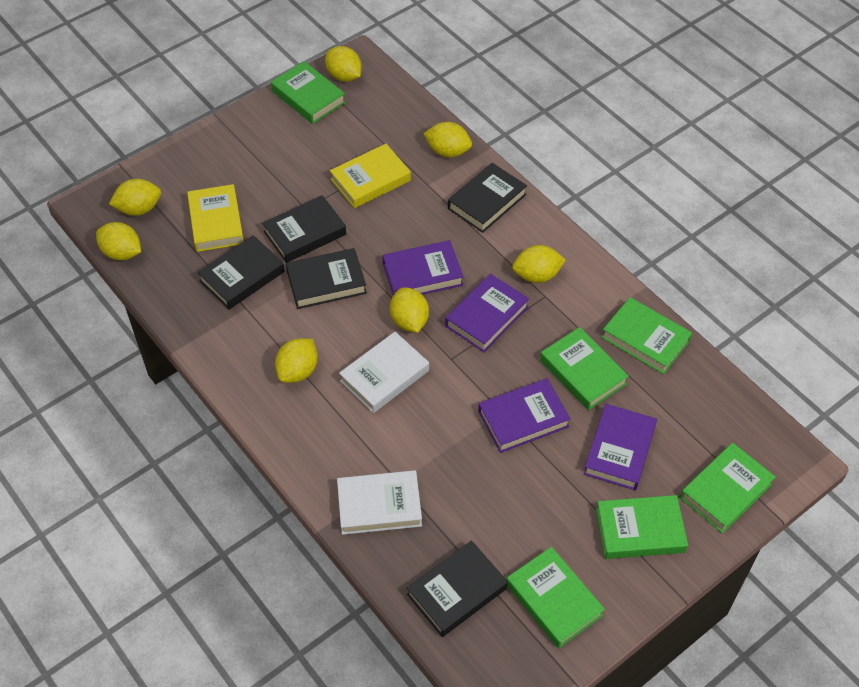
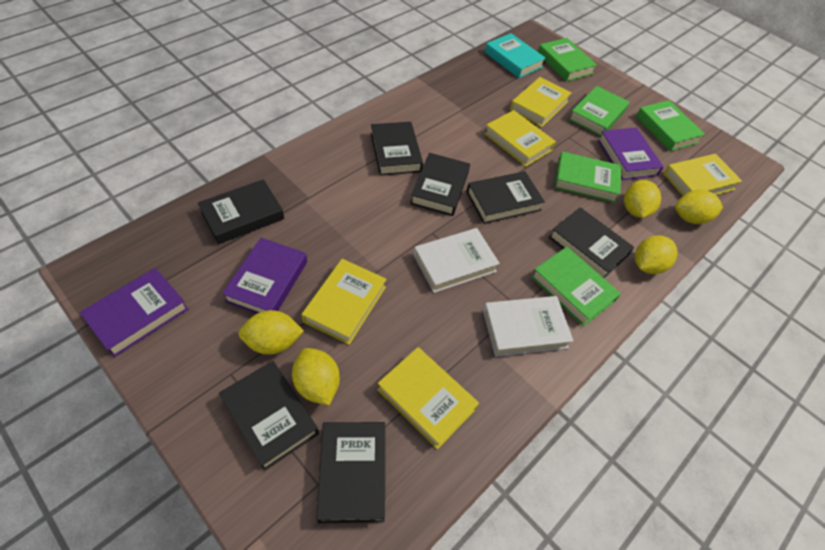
black book: 5 -> 7
green book: 6 -> 5
purple book: 4 -> 3
turquoise book: 0 -> 1
yellow book: 2 -> 5
yellow lemon: 7 -> 5

